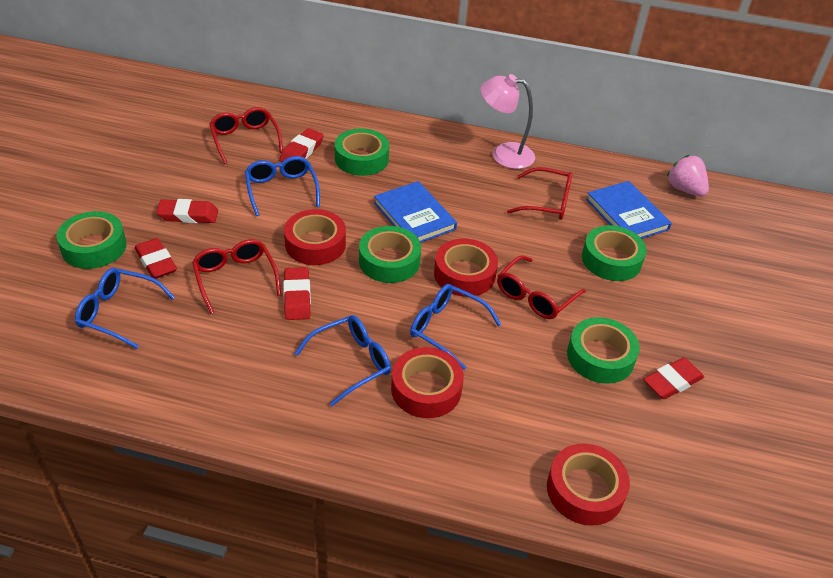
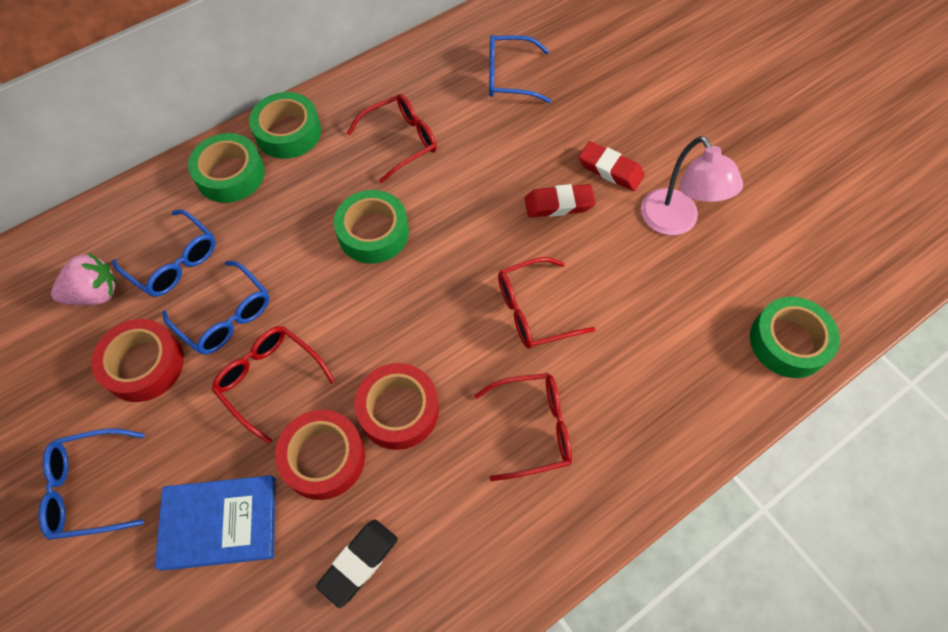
black eraser: 0 -> 1
blue book: 2 -> 1
green tape: 5 -> 4
red eraser: 5 -> 2
red tape: 4 -> 3

